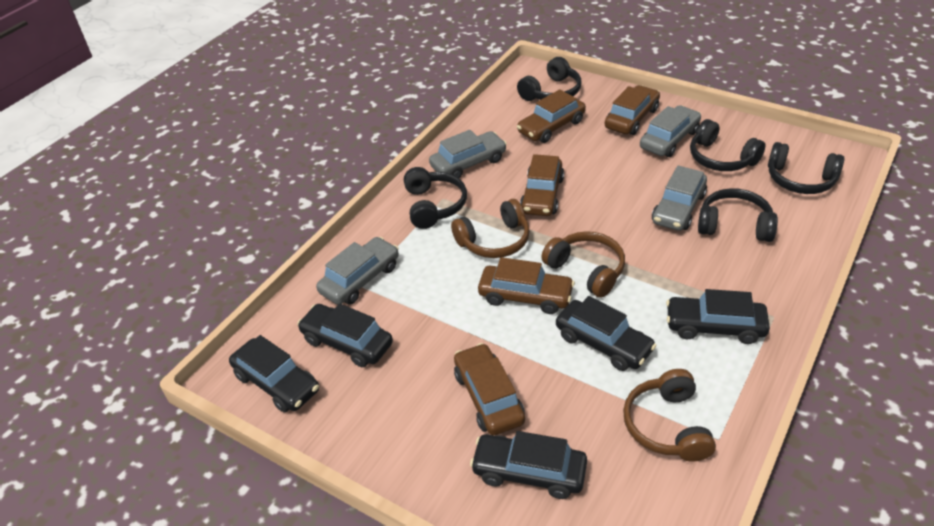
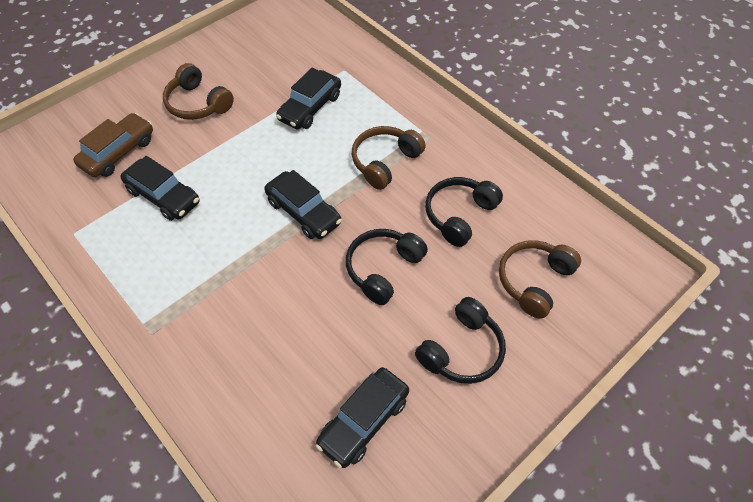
black car: 5 -> 4
black headphones: 5 -> 3
brown car: 5 -> 1
grey car: 4 -> 0

